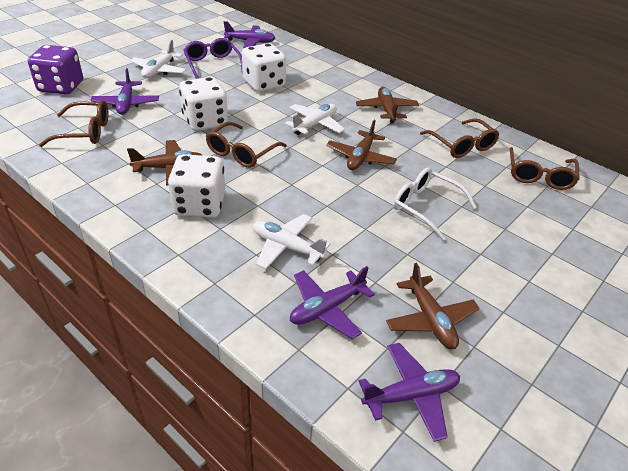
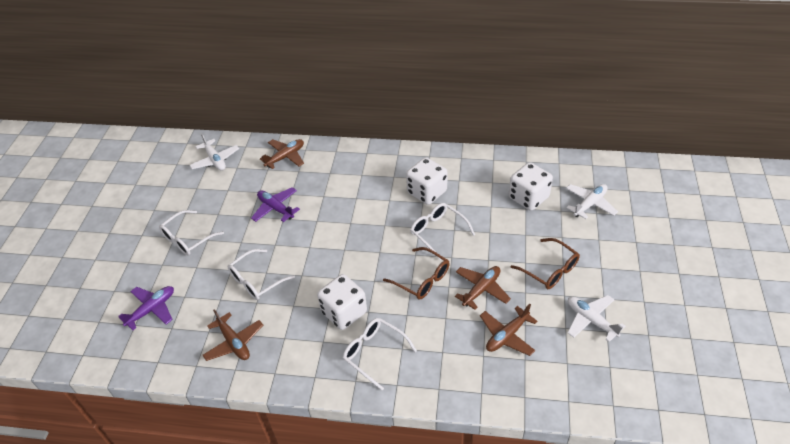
brown glasses: 4 -> 2
purple dice: 1 -> 0
purple glasses: 1 -> 0
purple plane: 4 -> 2
white glasses: 1 -> 4

